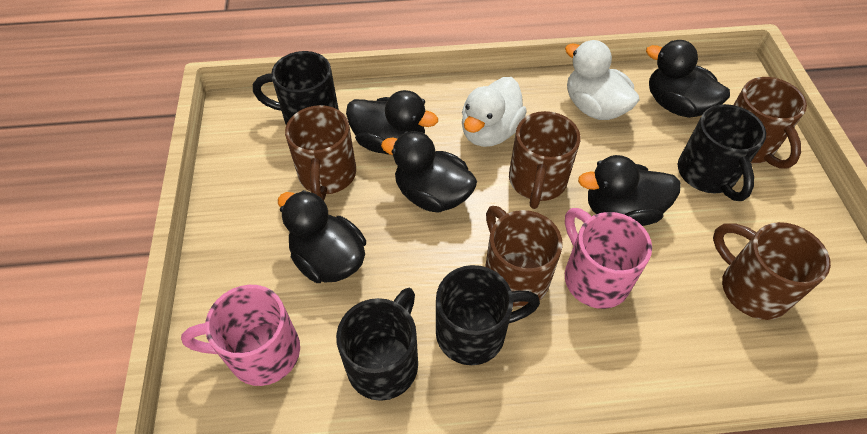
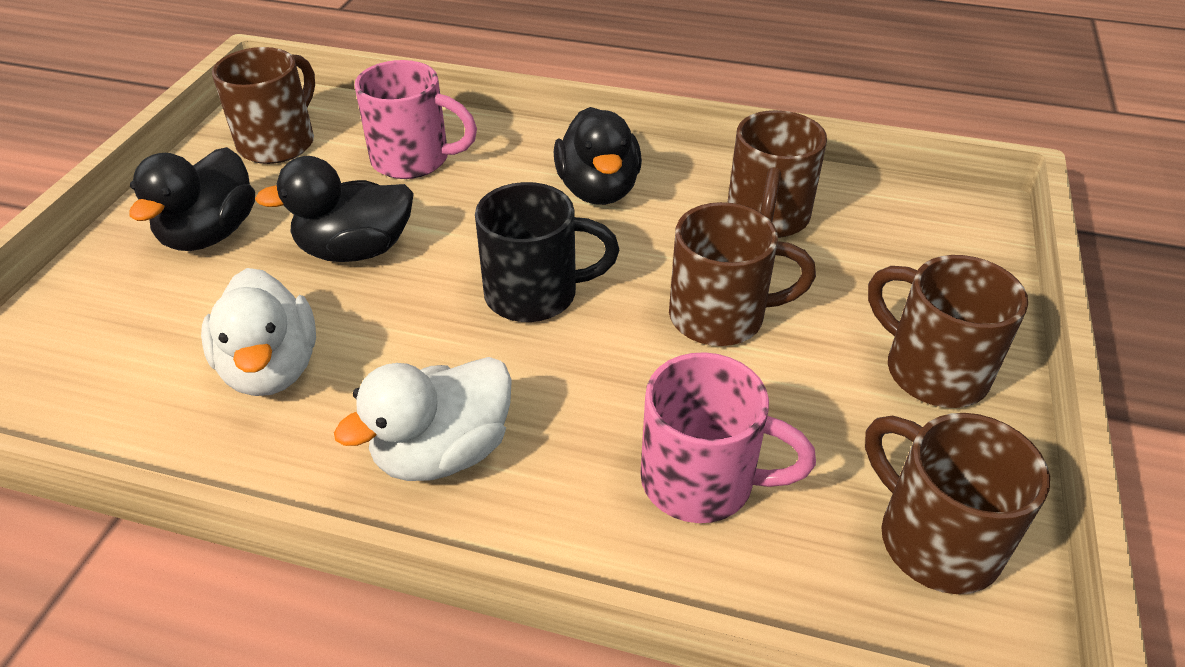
black duck: 5 -> 3
black mug: 4 -> 1

